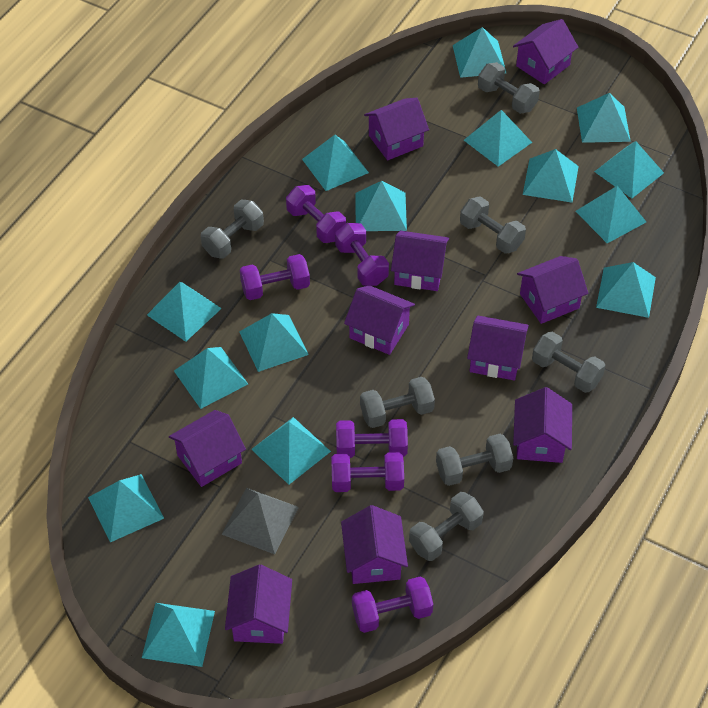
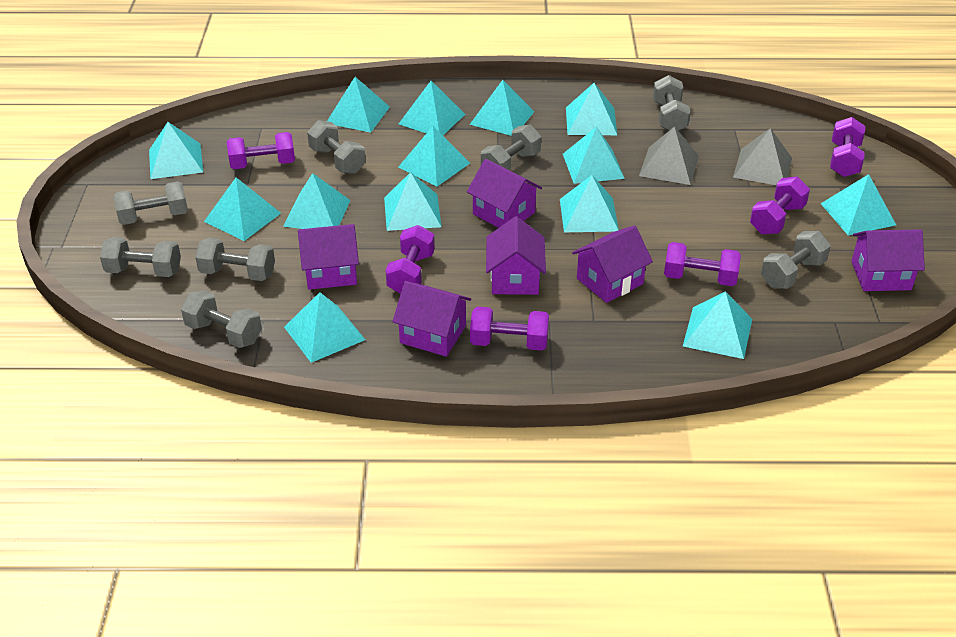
grey dumbbell: 7 -> 8
grey pyramid: 1 -> 2
purple house: 10 -> 6
turquoise pyramid: 15 -> 14

